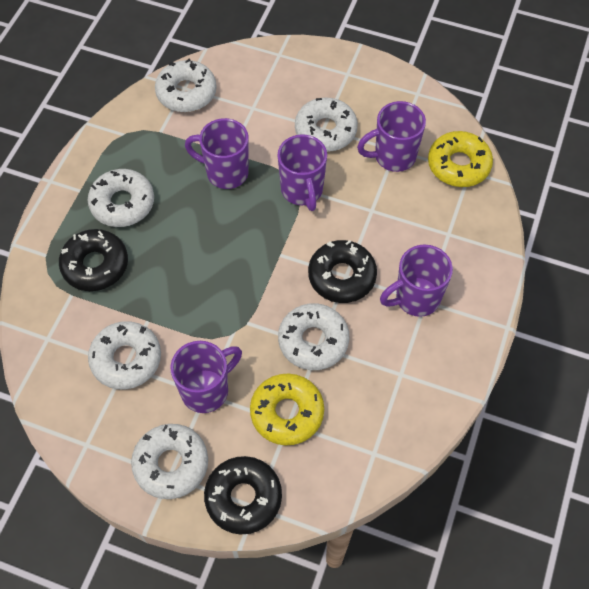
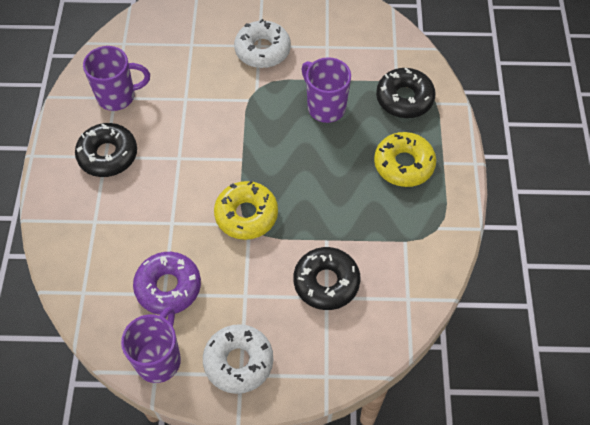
purple donut: 0 -> 1
purple mug: 5 -> 3
white donut: 6 -> 2

